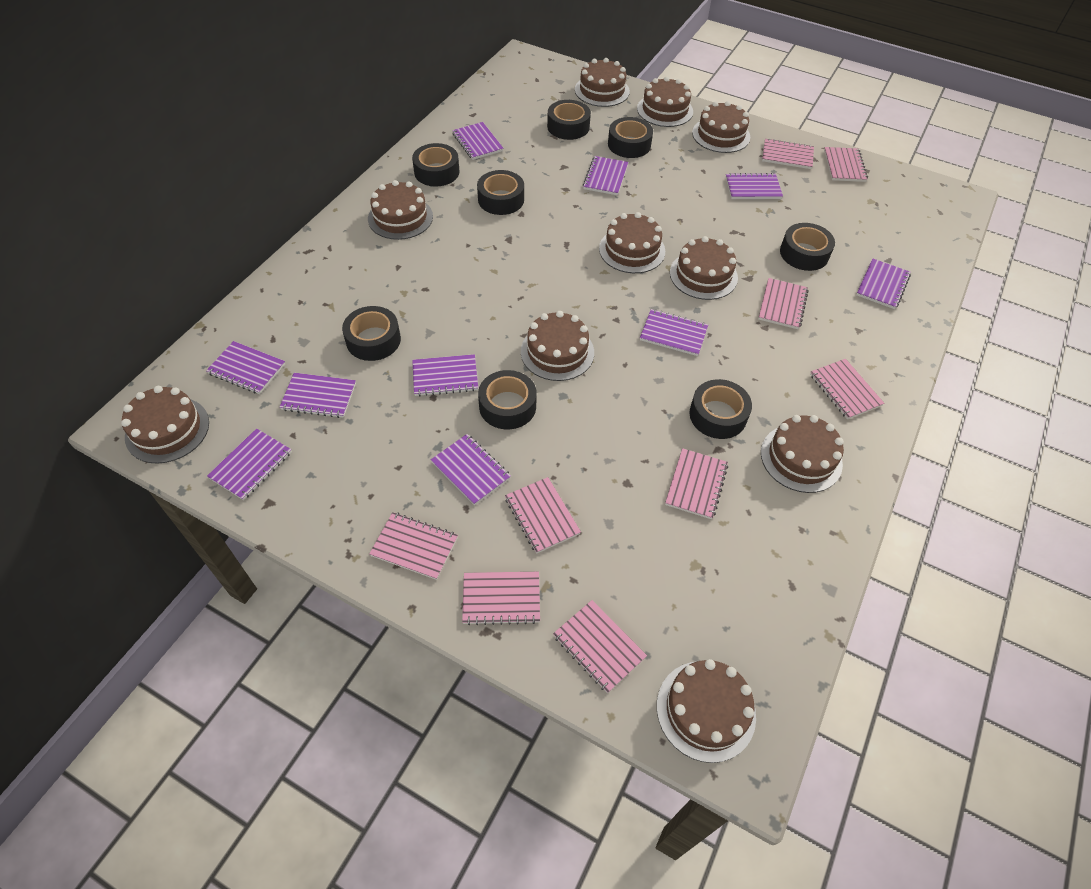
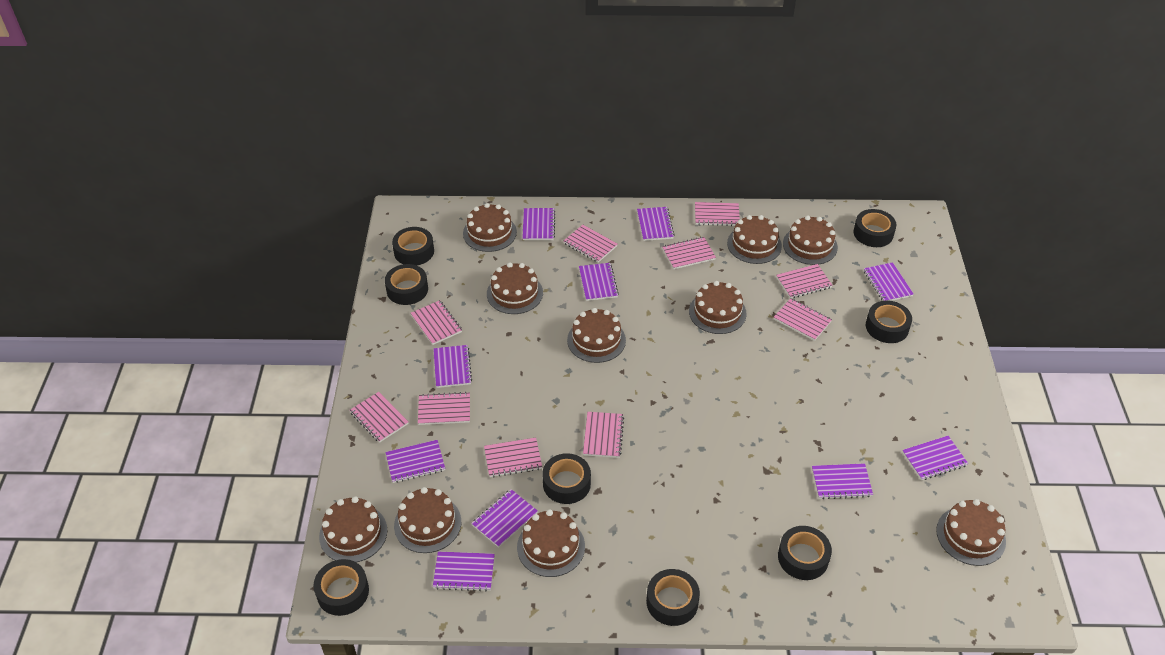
pink notebook: 9 -> 10

